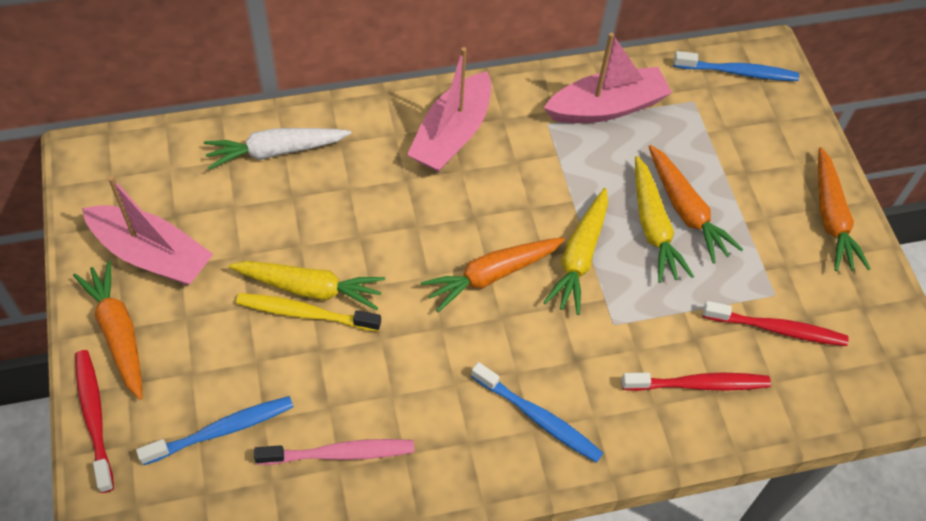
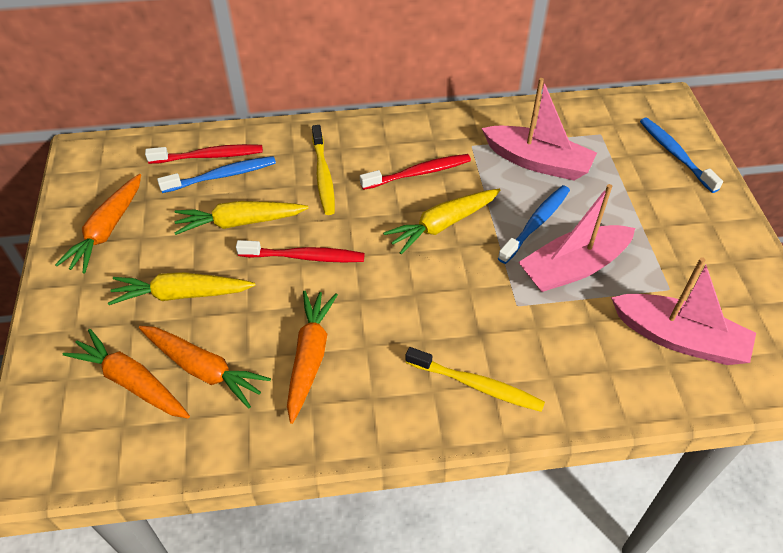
pink toothbrush: 1 -> 0
white carrot: 1 -> 0
yellow toothbrush: 1 -> 2

